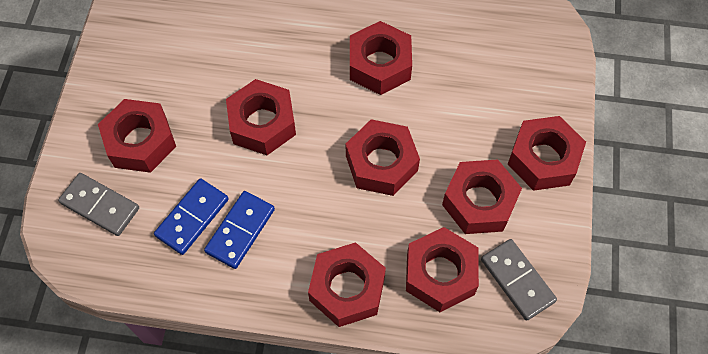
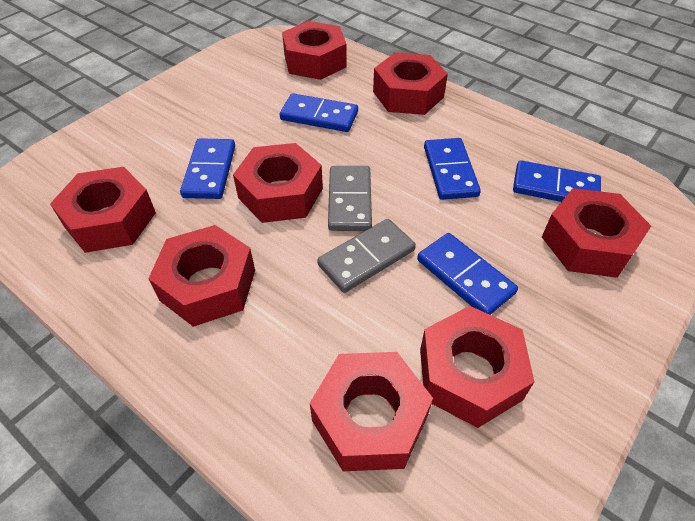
blue domino: 2 -> 5

